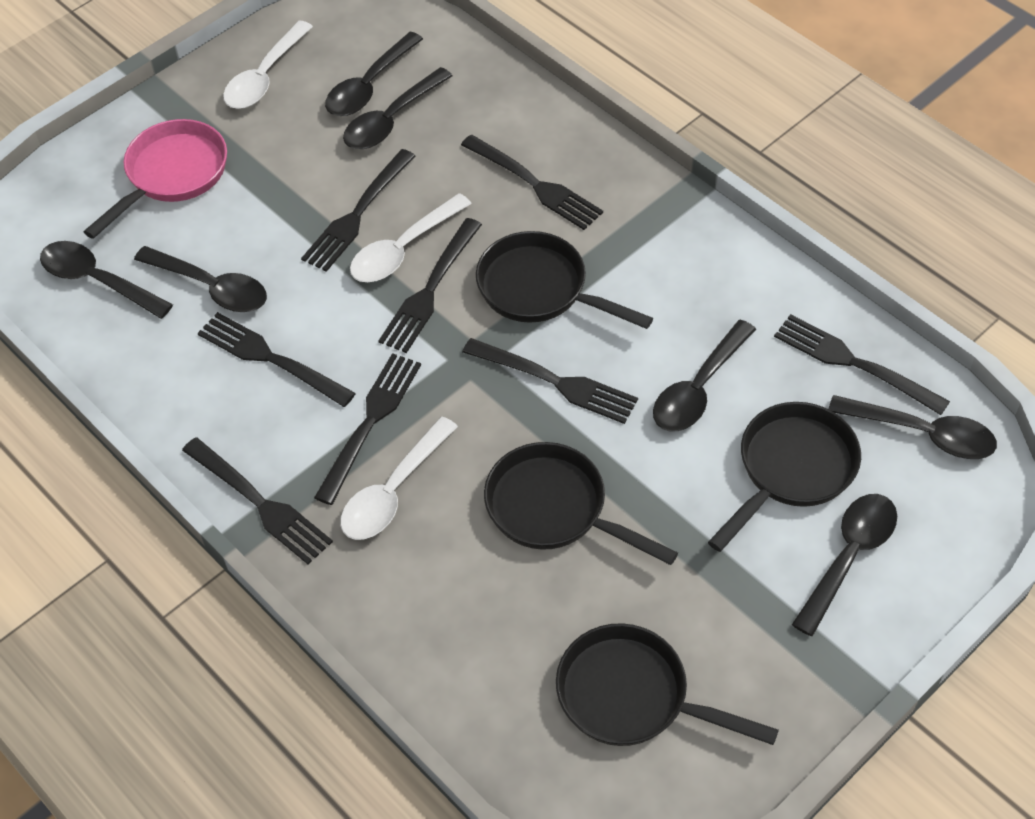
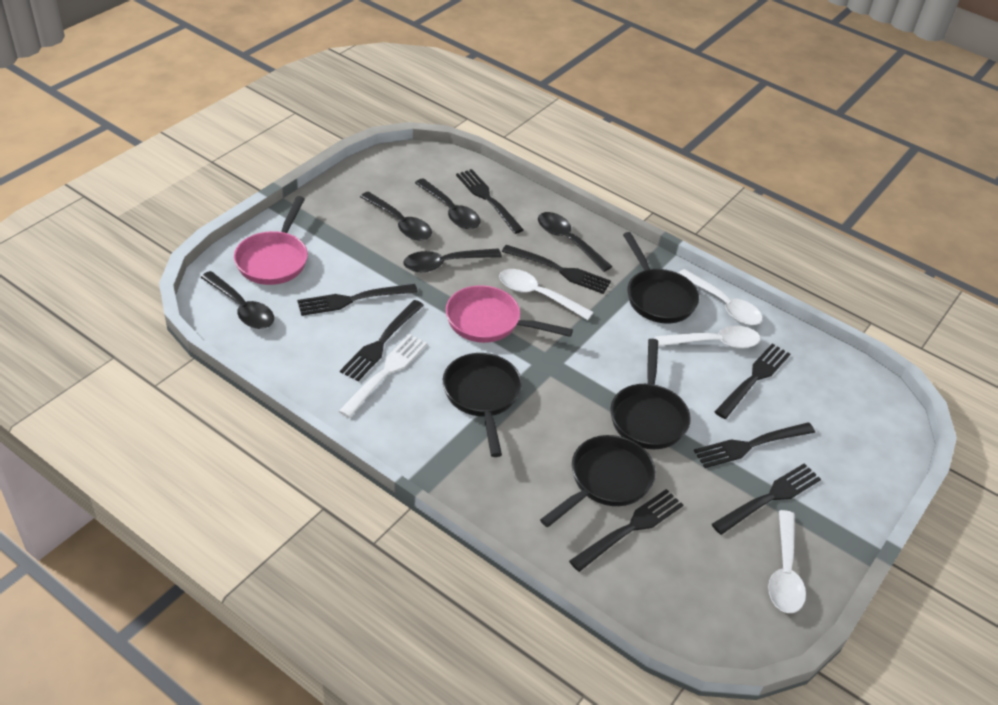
black spoon: 7 -> 5
pink pan: 1 -> 2
white fork: 0 -> 1
white spoon: 3 -> 4

